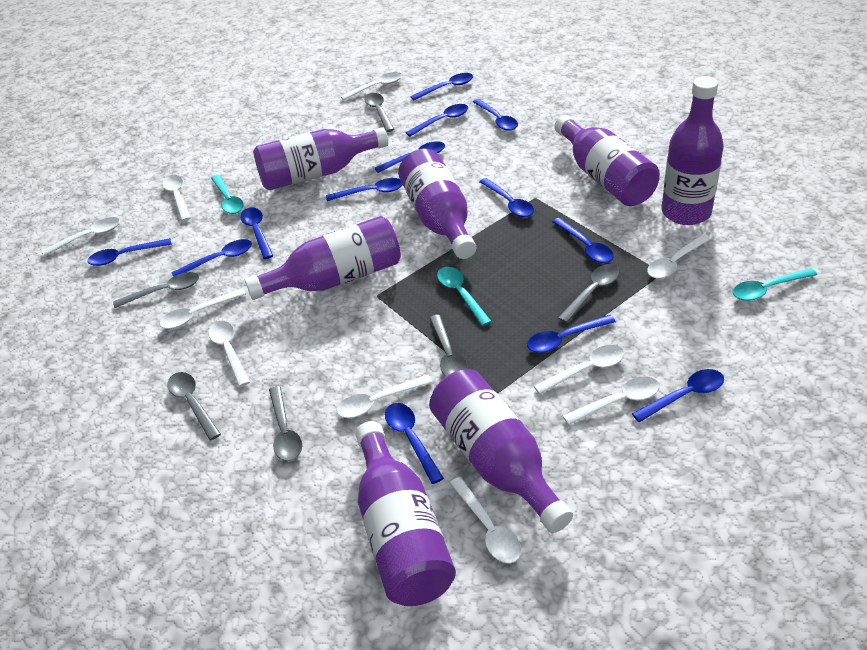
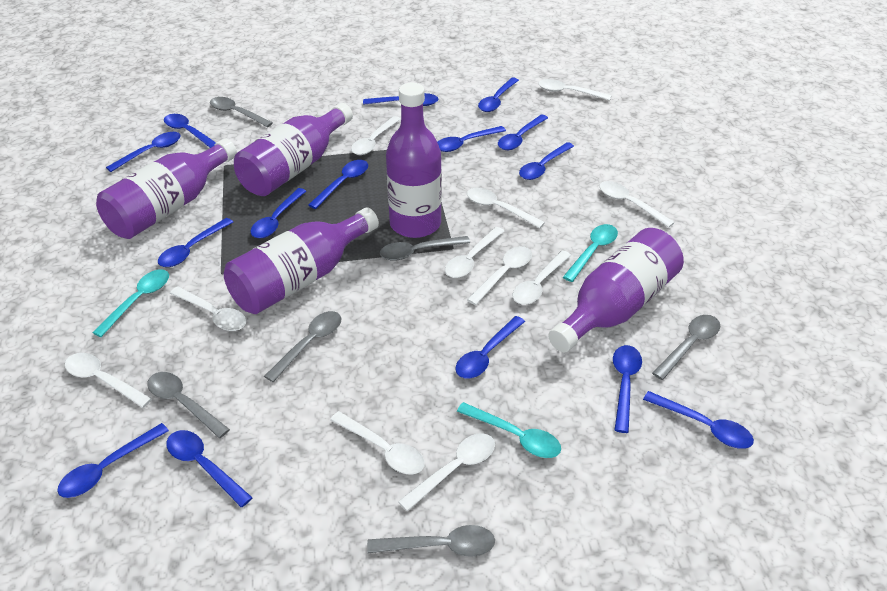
blue spoon: 13 -> 15
purple bottle: 7 -> 5
white spoon: 10 -> 11

